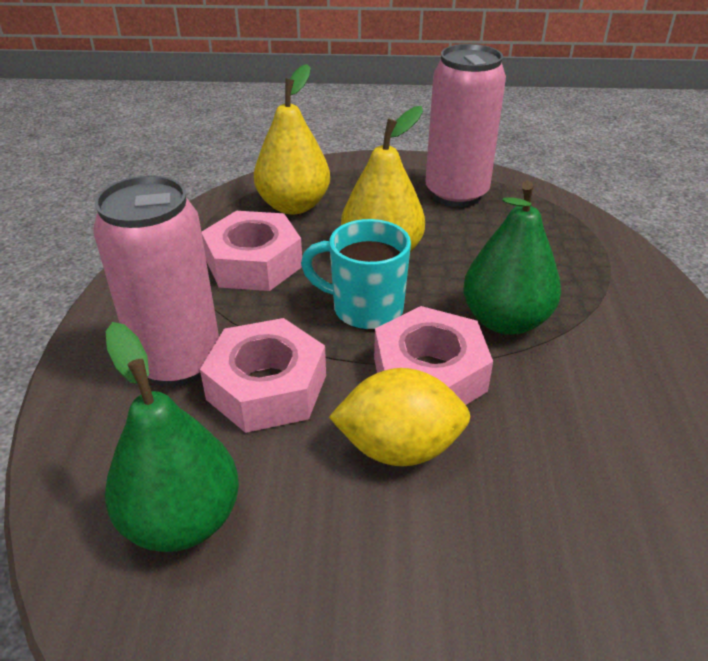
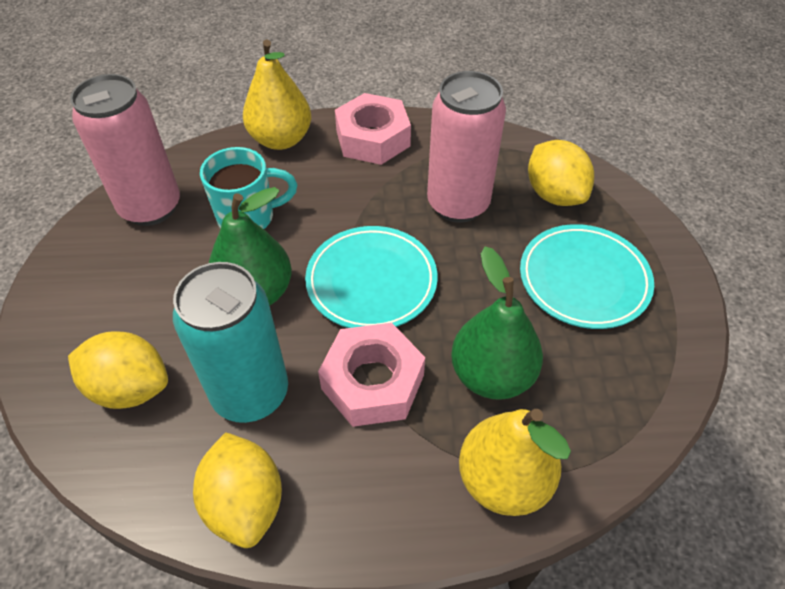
pink nut: 3 -> 2
turquoise can: 0 -> 1
turquoise plate: 0 -> 2
yellow lemon: 1 -> 3

